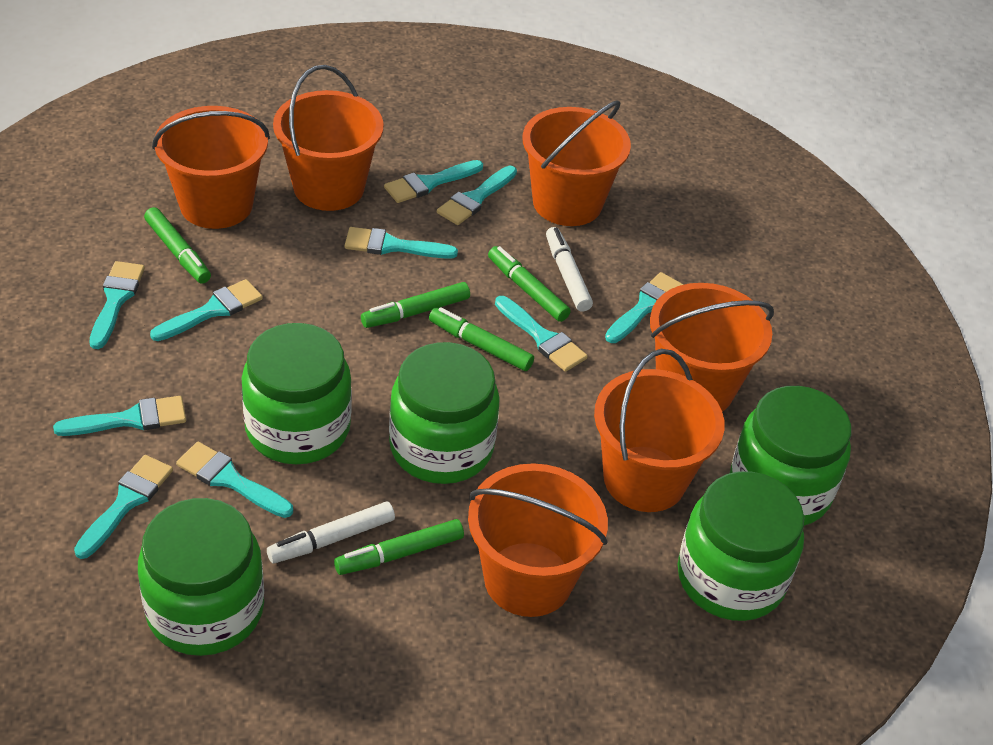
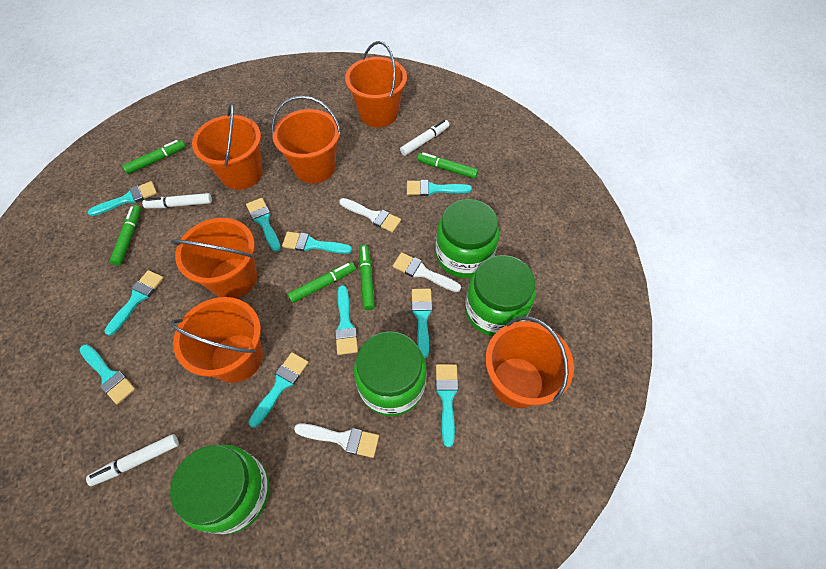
green jar: 5 -> 4
white brush: 0 -> 3
white marker: 2 -> 3

